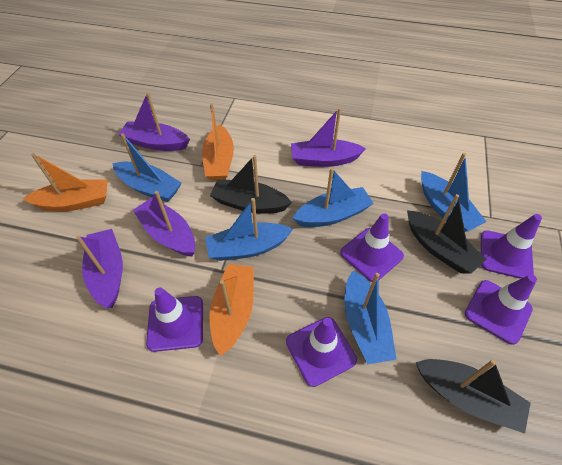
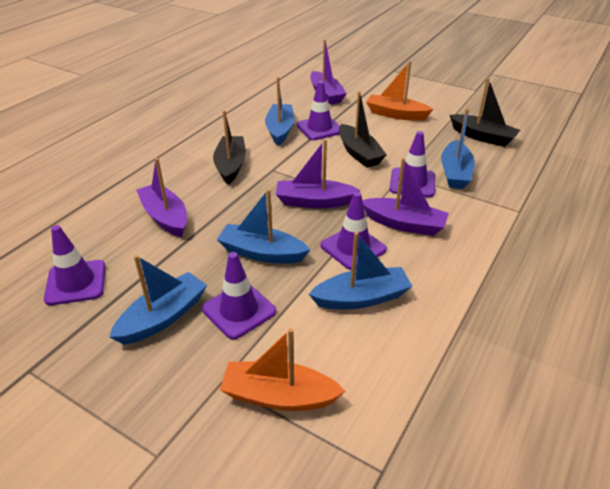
orange boat: 3 -> 2

